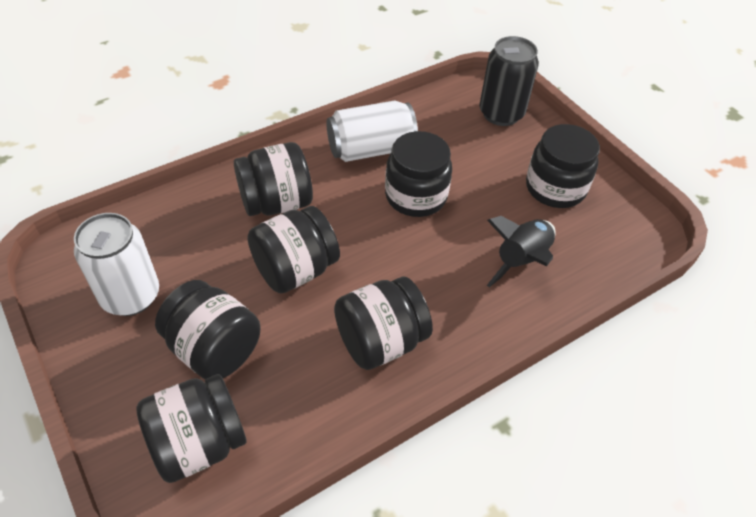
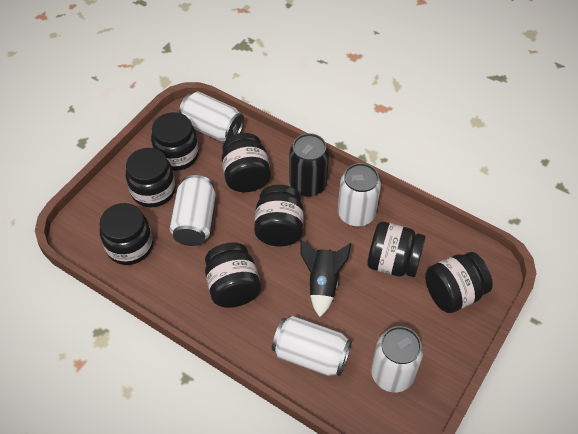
black jar: 7 -> 8
white can: 2 -> 5

